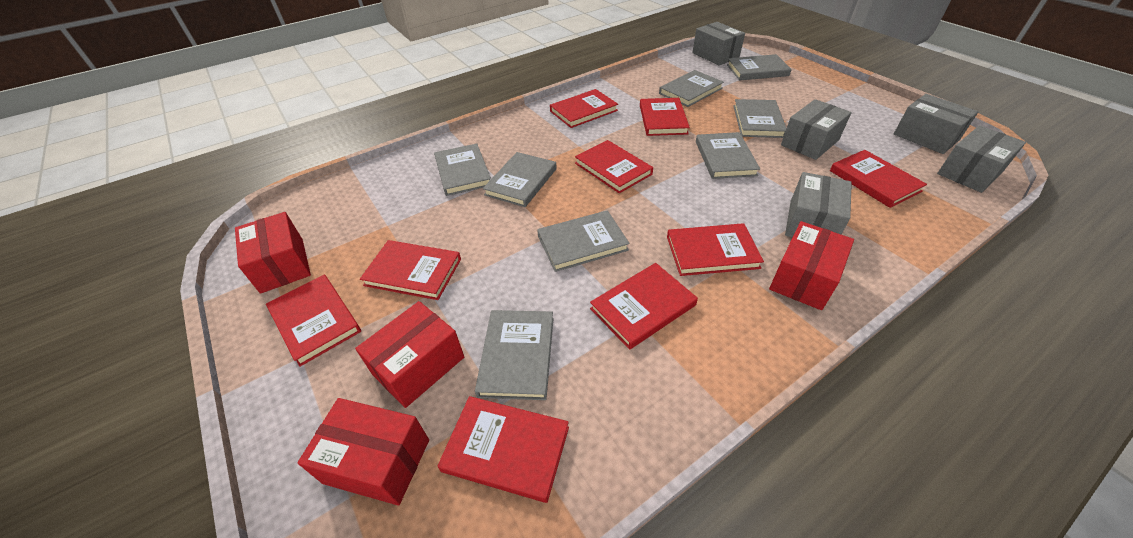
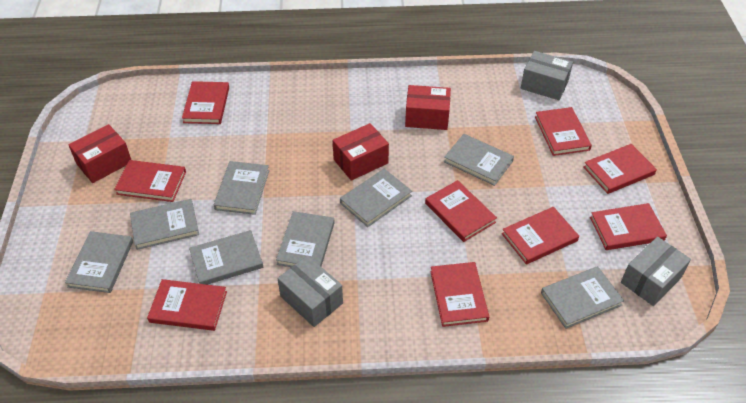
grey box: 5 -> 3
red box: 4 -> 3

